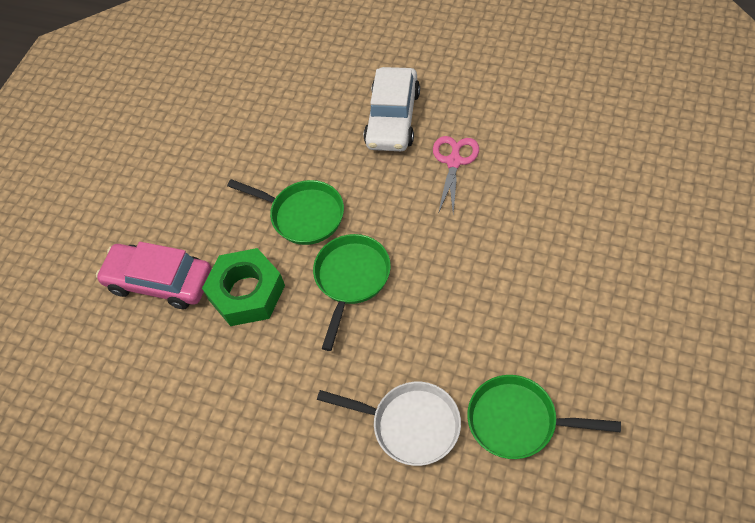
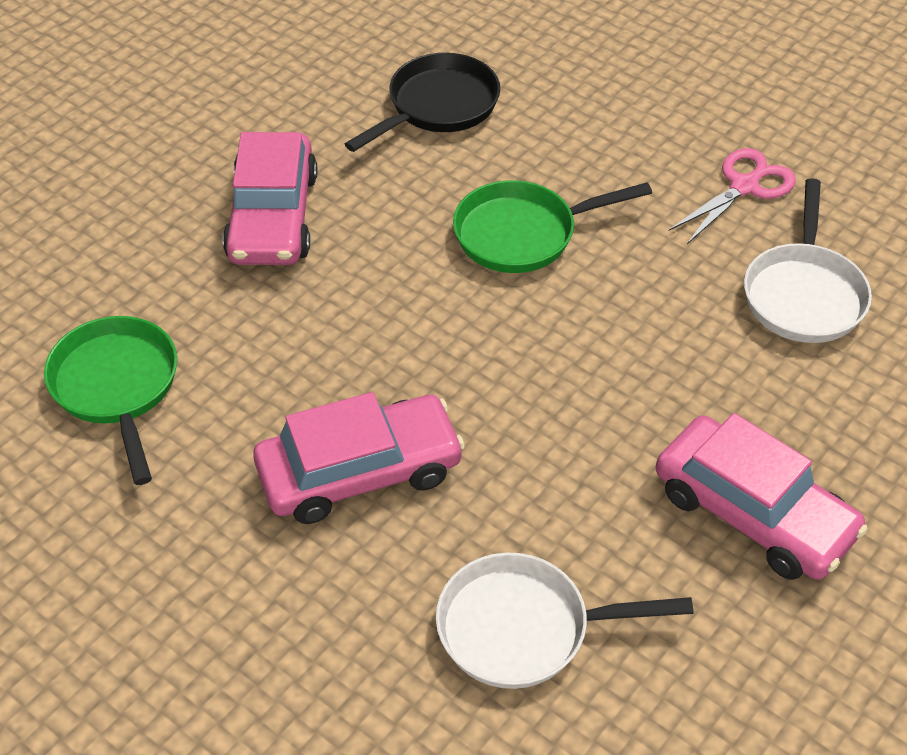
black pan: 0 -> 1
green nut: 1 -> 0
green pan: 3 -> 2
pink car: 1 -> 3
white car: 1 -> 0
white pan: 1 -> 2

